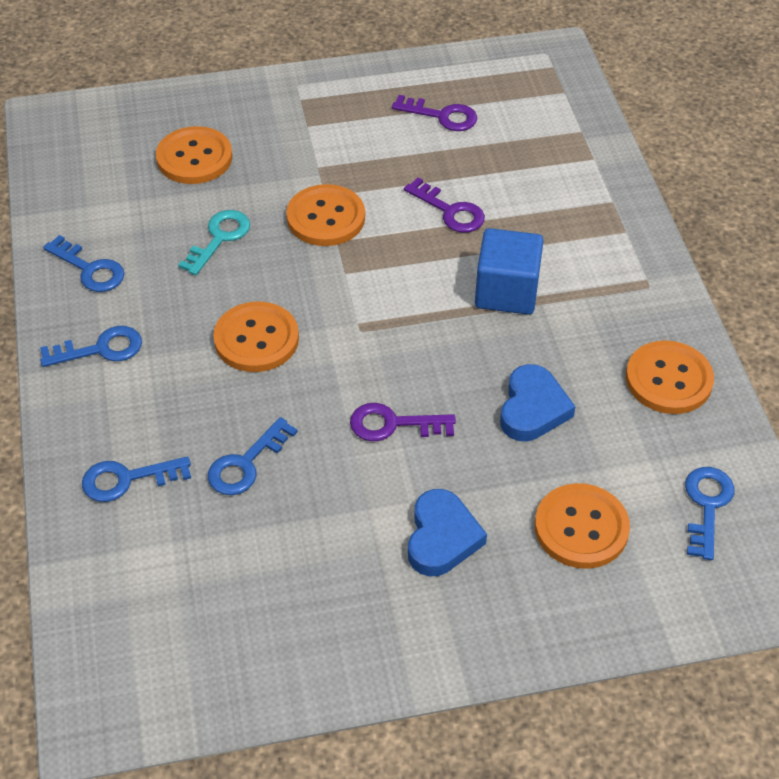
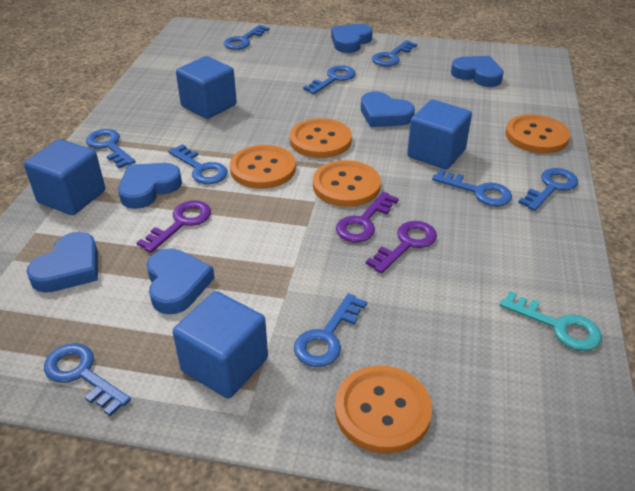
blue cube: 1 -> 4
blue heart: 2 -> 6
blue key: 5 -> 9

